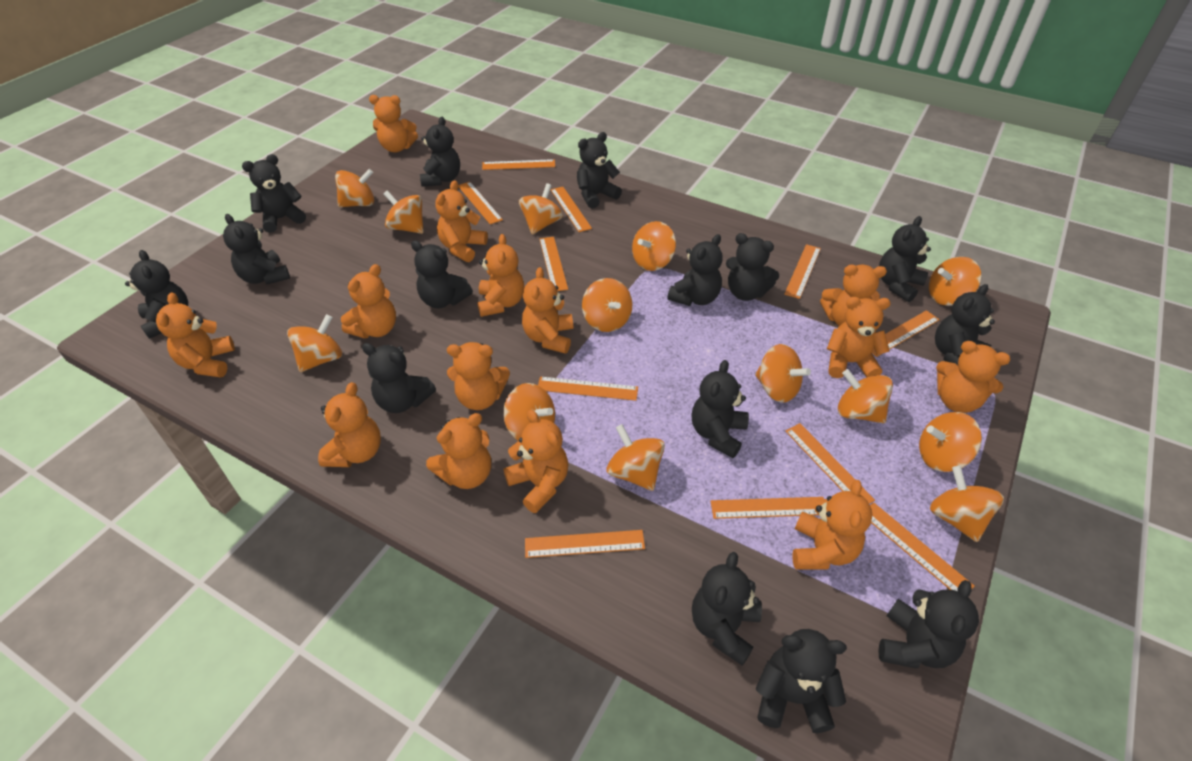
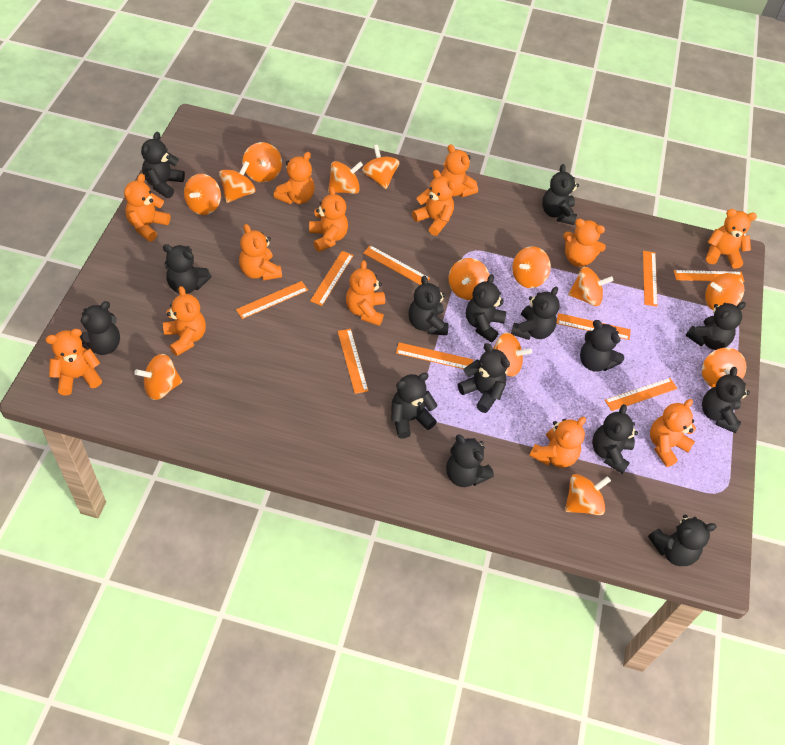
orange ruler: 11 -> 9
orange teddy bear: 14 -> 13

